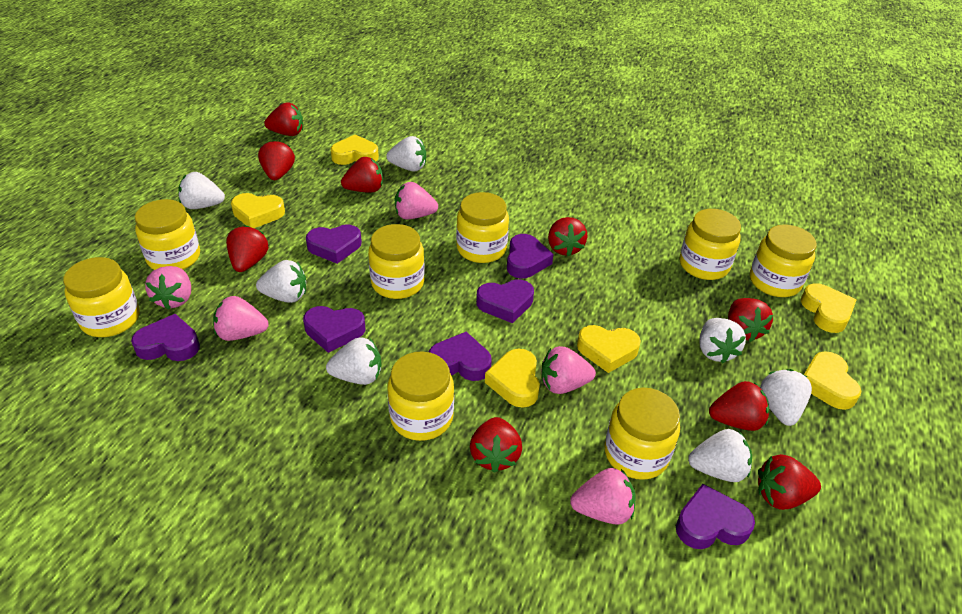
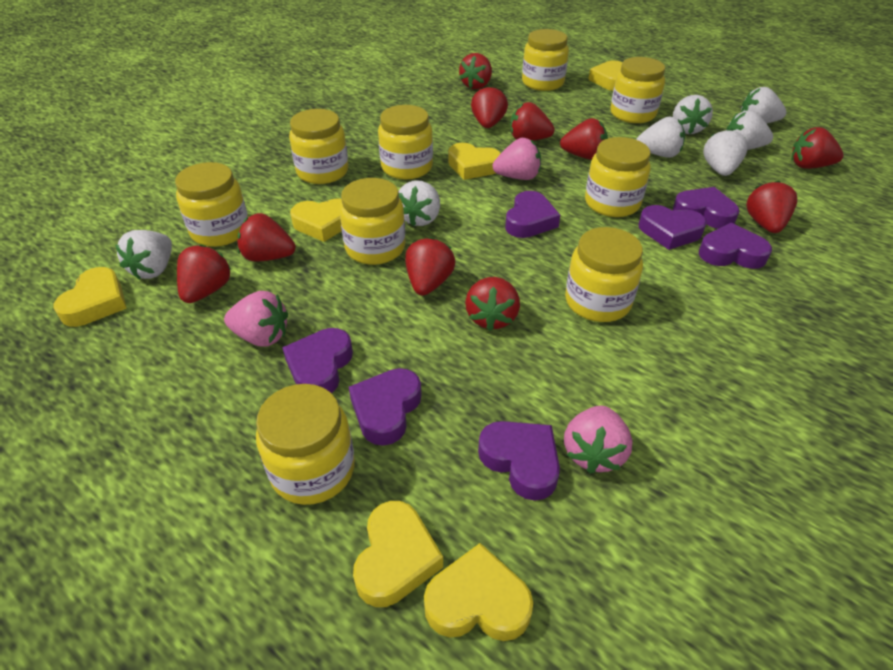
pink strawberry: 5 -> 3
red strawberry: 9 -> 10
yellow jar: 8 -> 9

